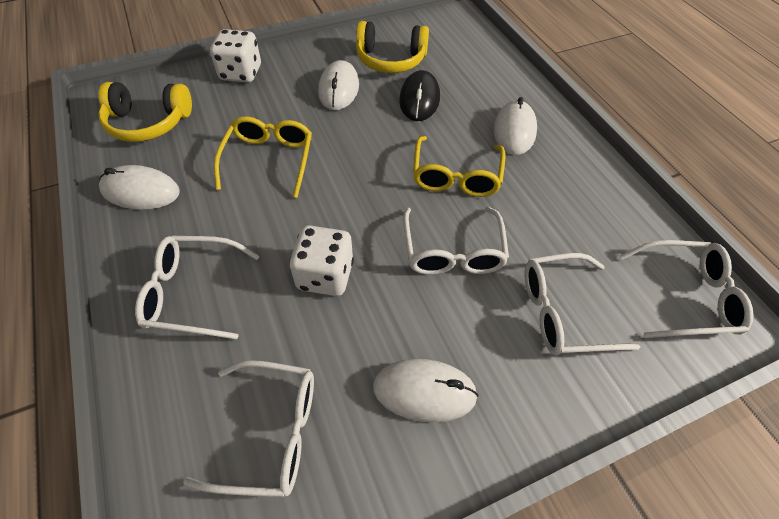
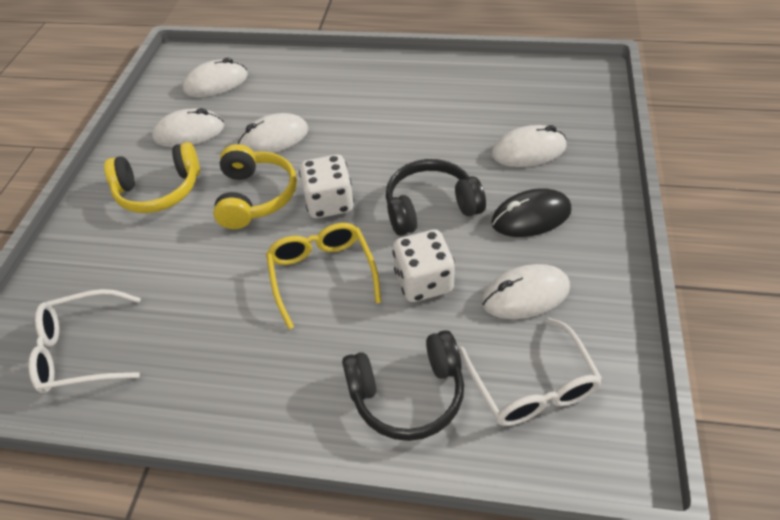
black headphones: 0 -> 2
white glasses: 5 -> 2
white mouse: 4 -> 5
yellow glasses: 2 -> 1

